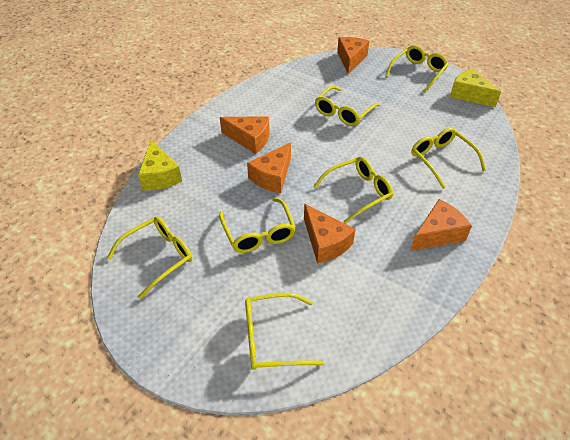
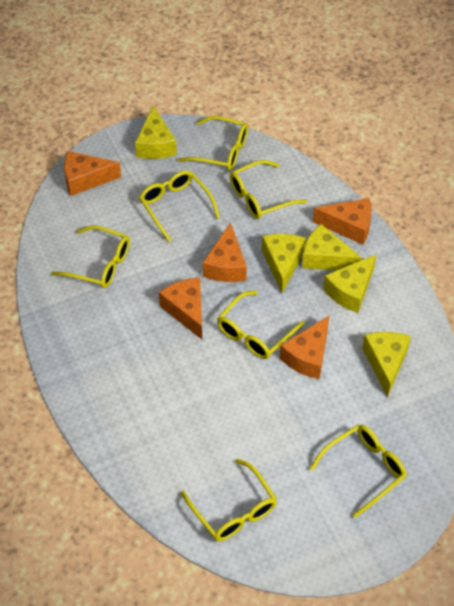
yellow cheese: 2 -> 5

